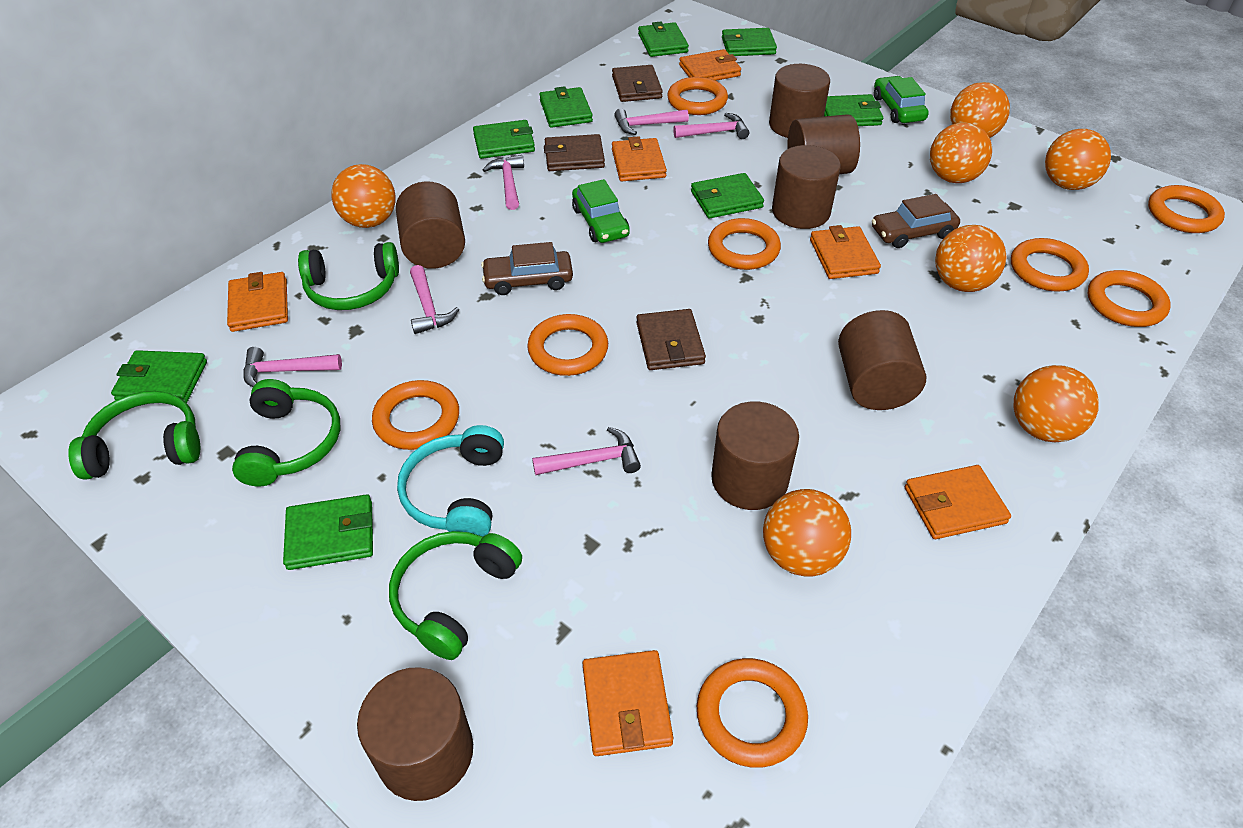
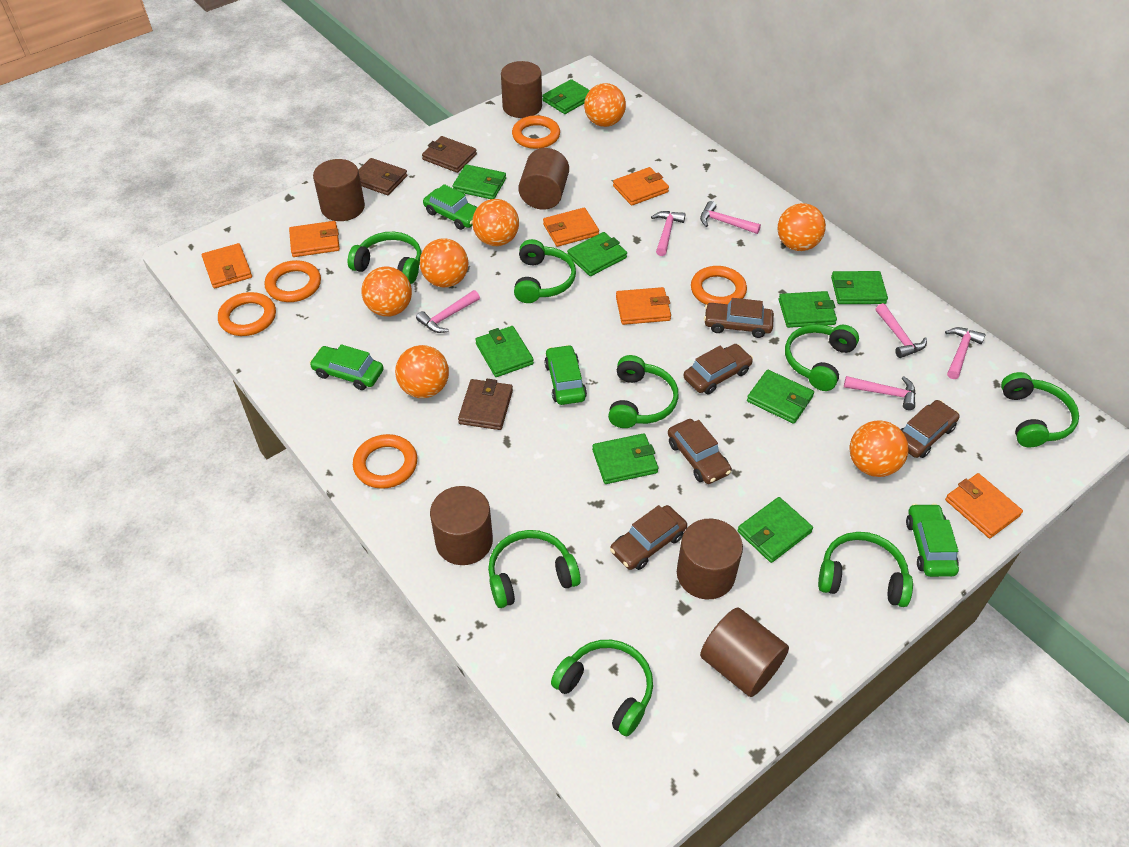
brown car: 2 -> 5
brown cylinder: 7 -> 6
green car: 2 -> 4
green headphones: 4 -> 8
green wallet: 8 -> 9
orange ring: 8 -> 5
turquoise headphones: 1 -> 0

